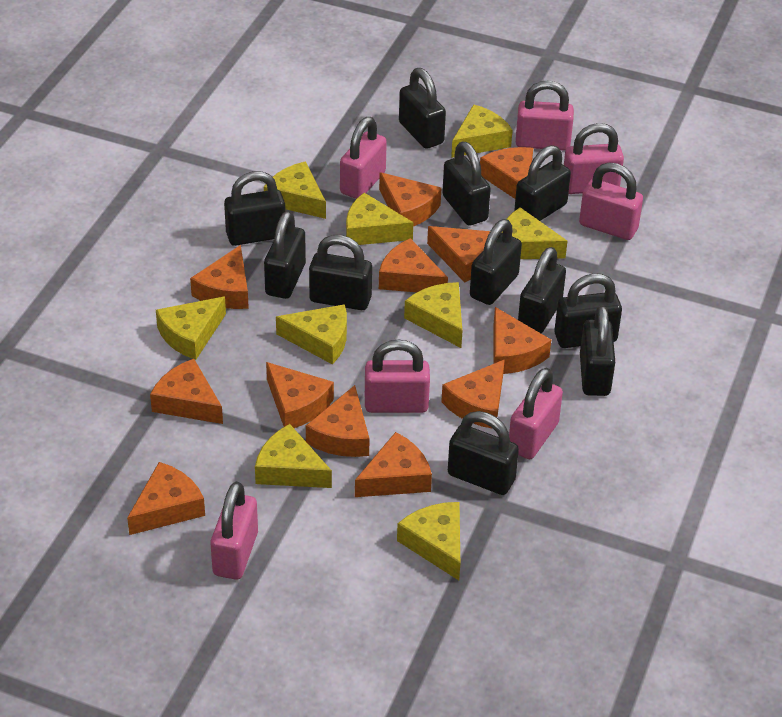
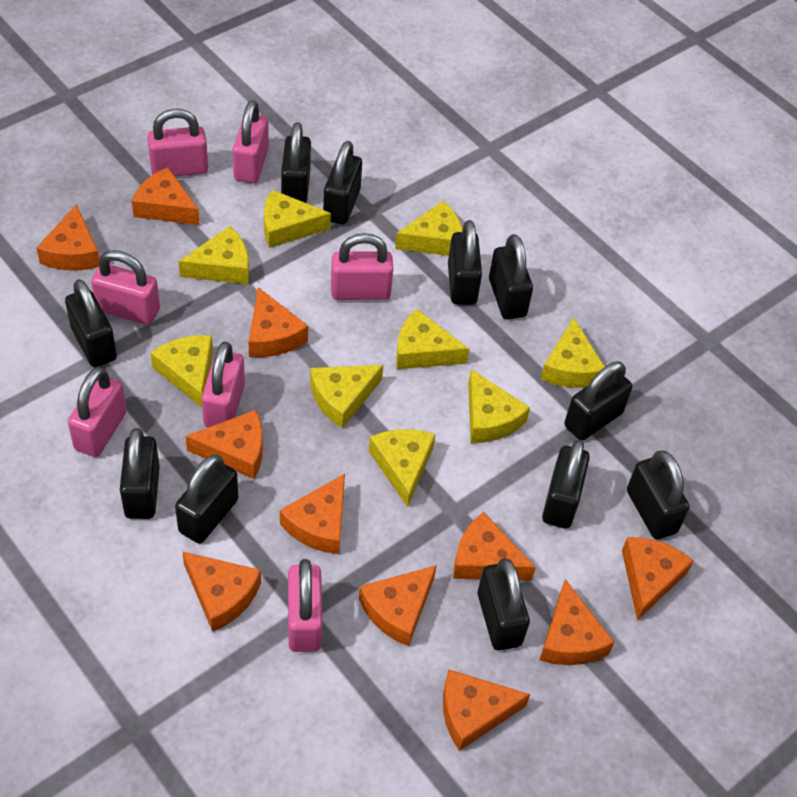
orange cheese: 12 -> 11

